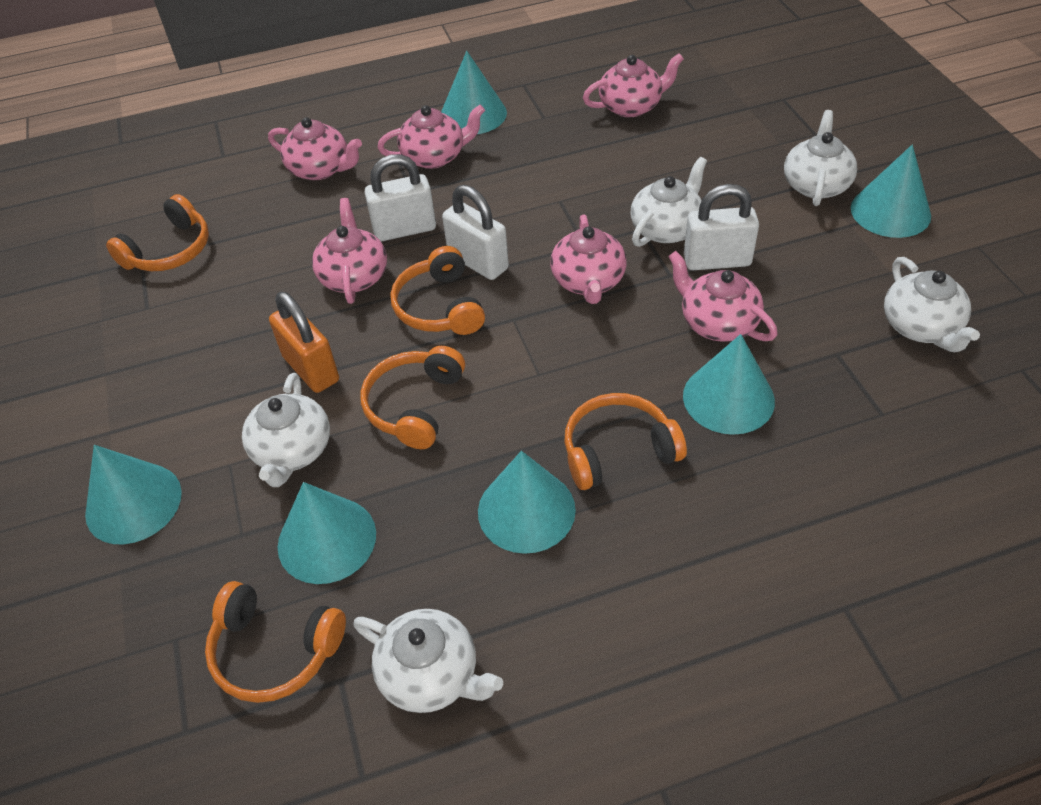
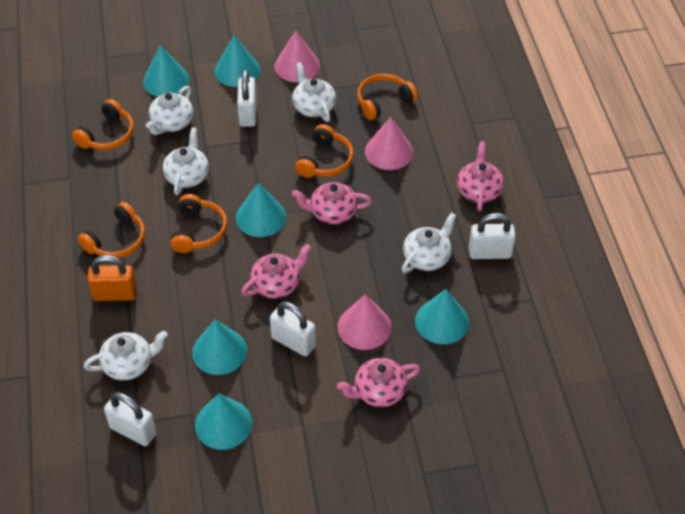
pink cone: 0 -> 3
pink teapot: 6 -> 4
white padlock: 3 -> 4

